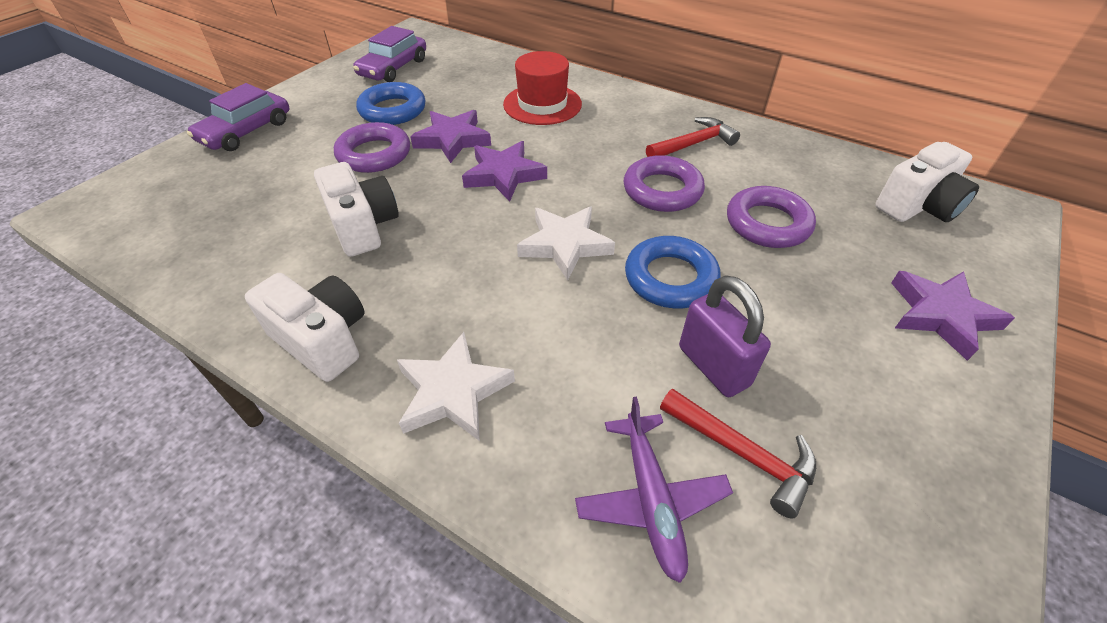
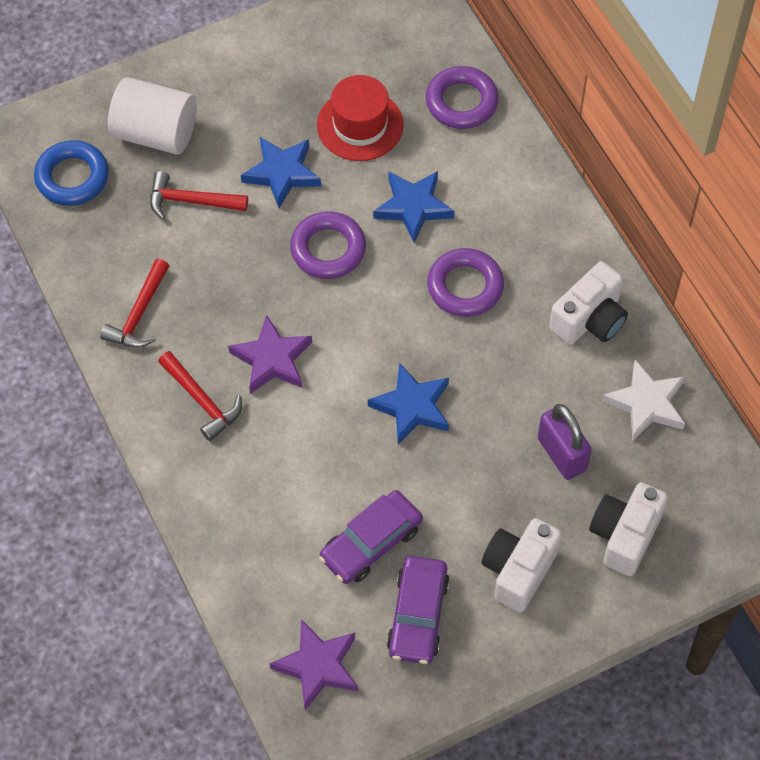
blue ring: 2 -> 1
blue star: 0 -> 3
purple plane: 1 -> 0
purple star: 3 -> 2
red hammer: 2 -> 3
white cylinder: 0 -> 1
white star: 2 -> 1

